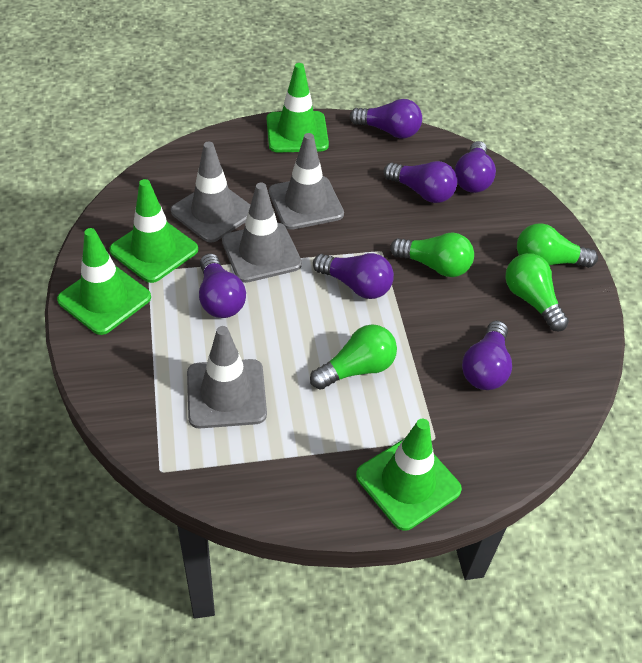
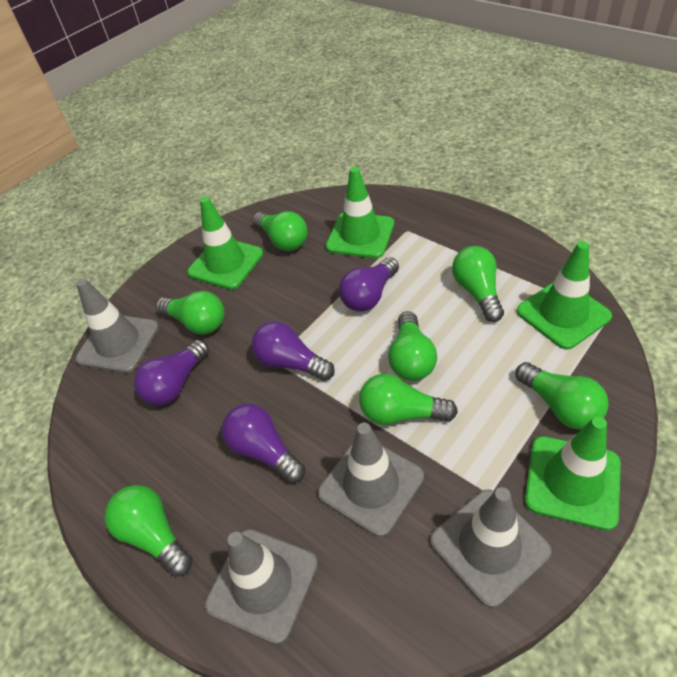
green light bulb: 4 -> 7
purple light bulb: 6 -> 4

